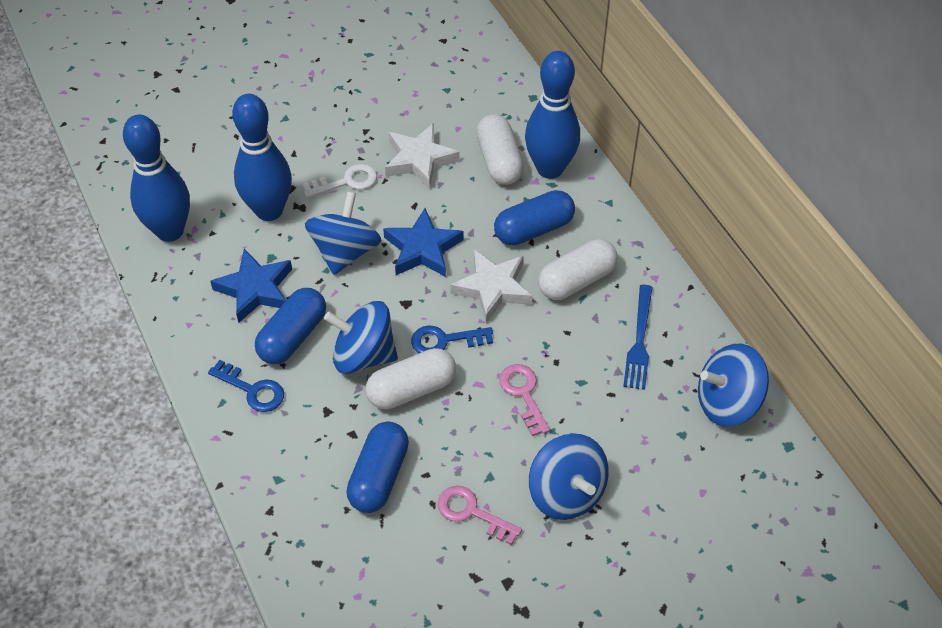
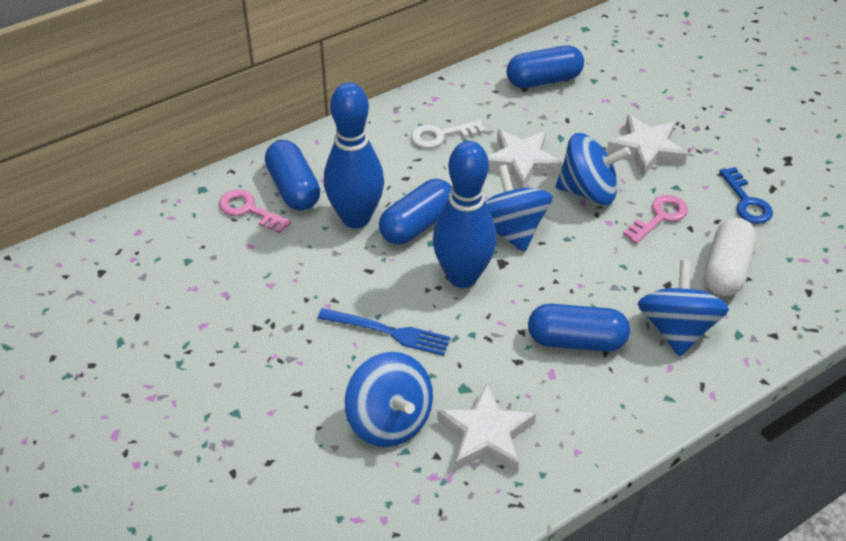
blue bowling pin: 3 -> 2
blue capsule: 3 -> 4
blue key: 2 -> 1
blue star: 2 -> 0
white capsule: 3 -> 1
white star: 2 -> 3

